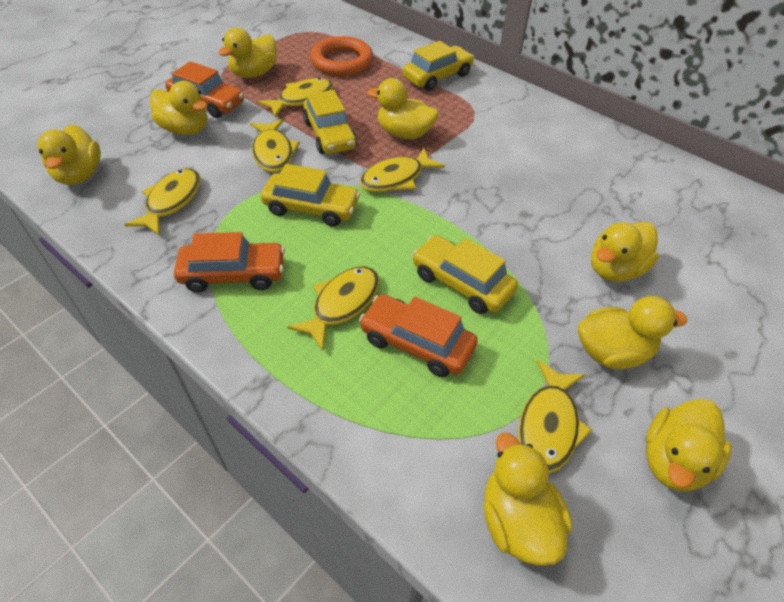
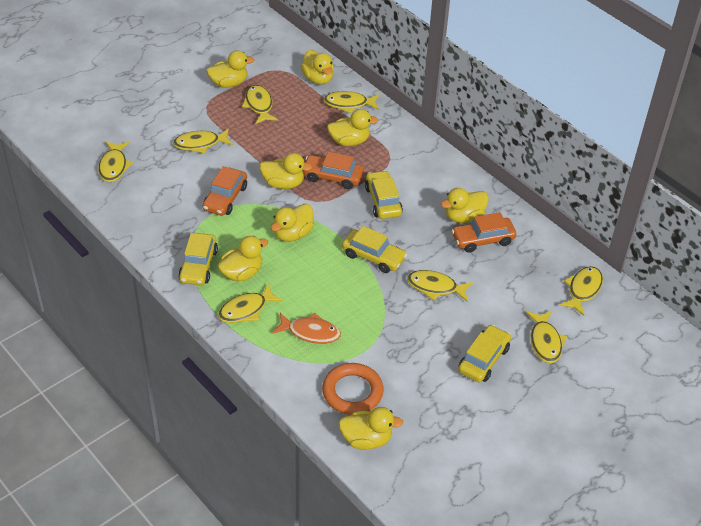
orange fish: 0 -> 1
yellow fish: 6 -> 8

